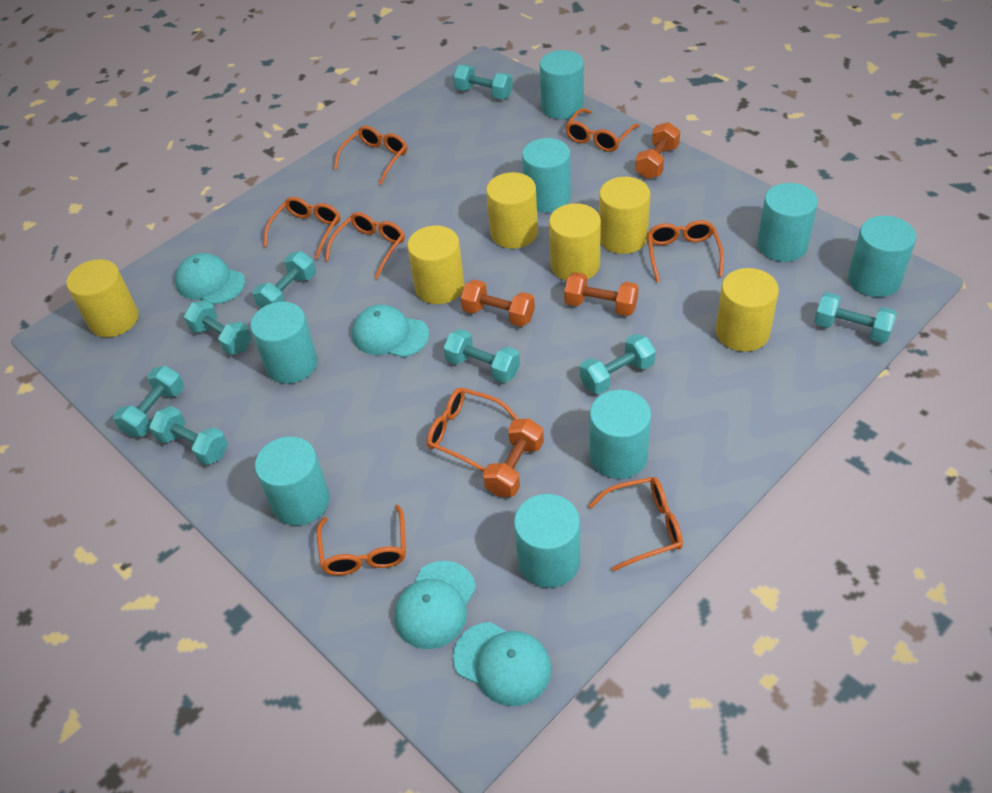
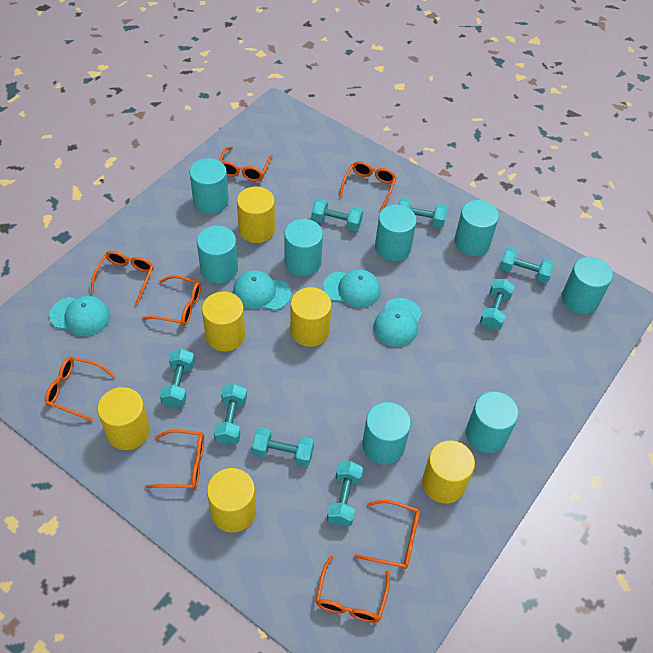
orange dumbbell: 4 -> 0

